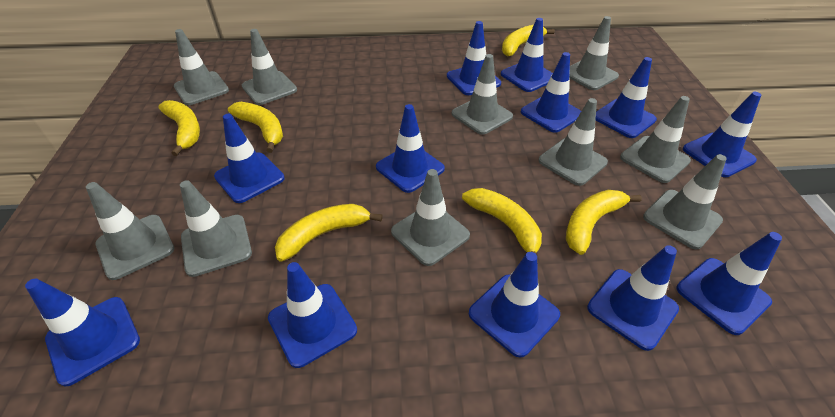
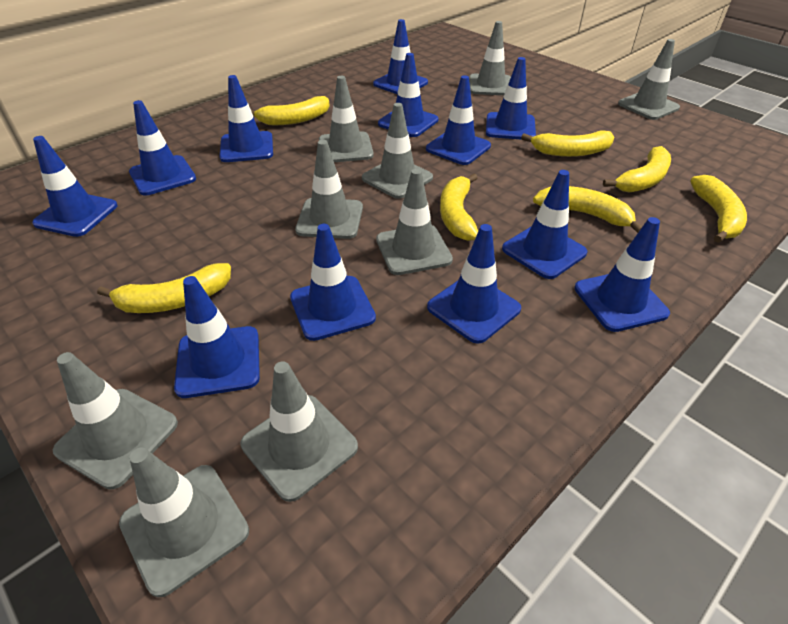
grey traffic cone: 10 -> 9
yellow banana: 6 -> 7

